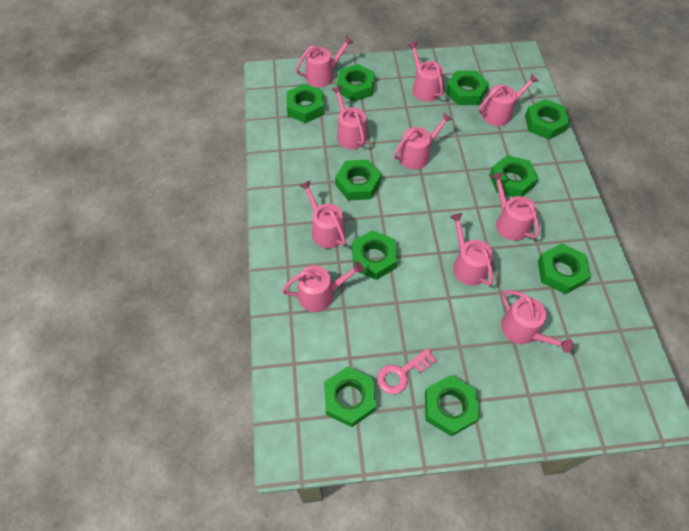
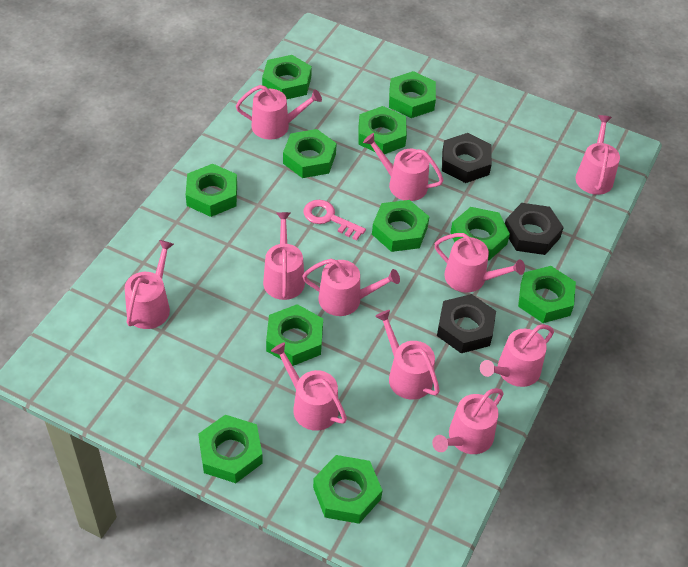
black nut: 0 -> 3
green nut: 10 -> 11
pink watering can: 10 -> 11

